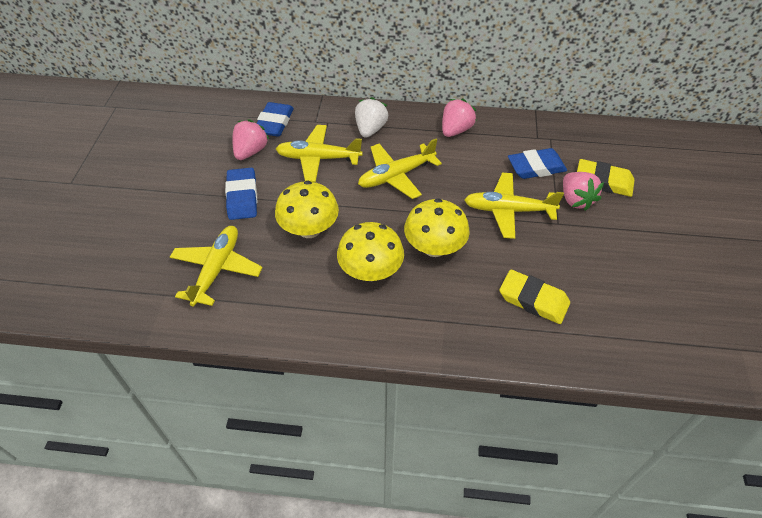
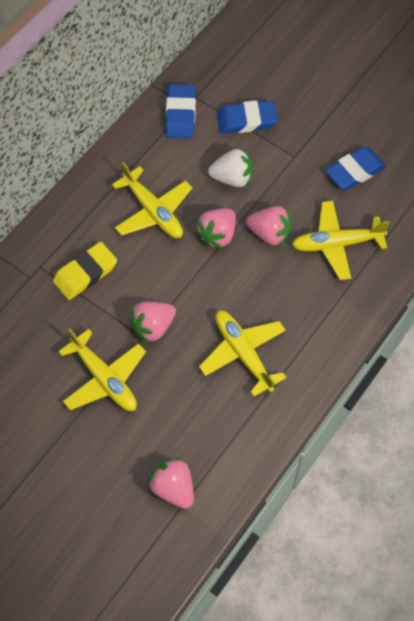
pink strawberry: 3 -> 4
yellow eraser: 2 -> 1
yellow mushroom: 3 -> 0

